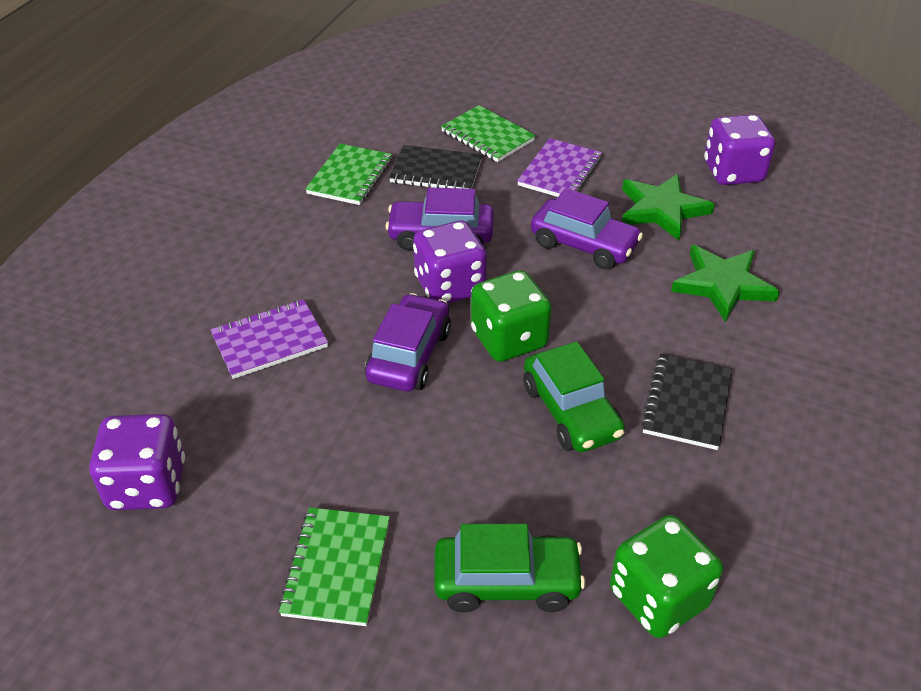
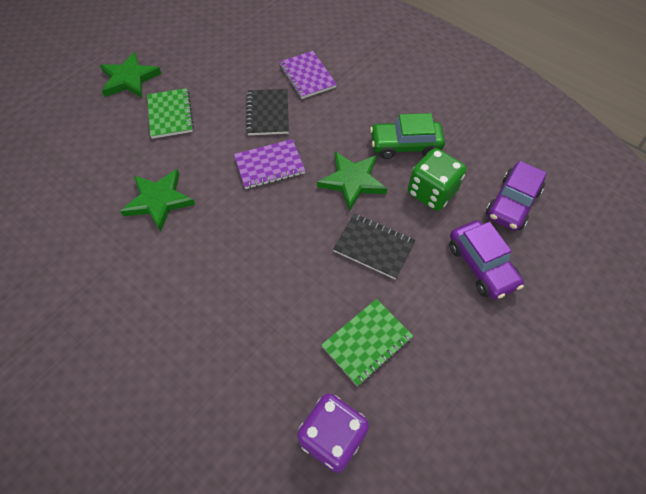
green car: 2 -> 1
green dice: 2 -> 1
green notebook: 3 -> 2
green star: 2 -> 3
purple car: 3 -> 2
purple dice: 3 -> 1

